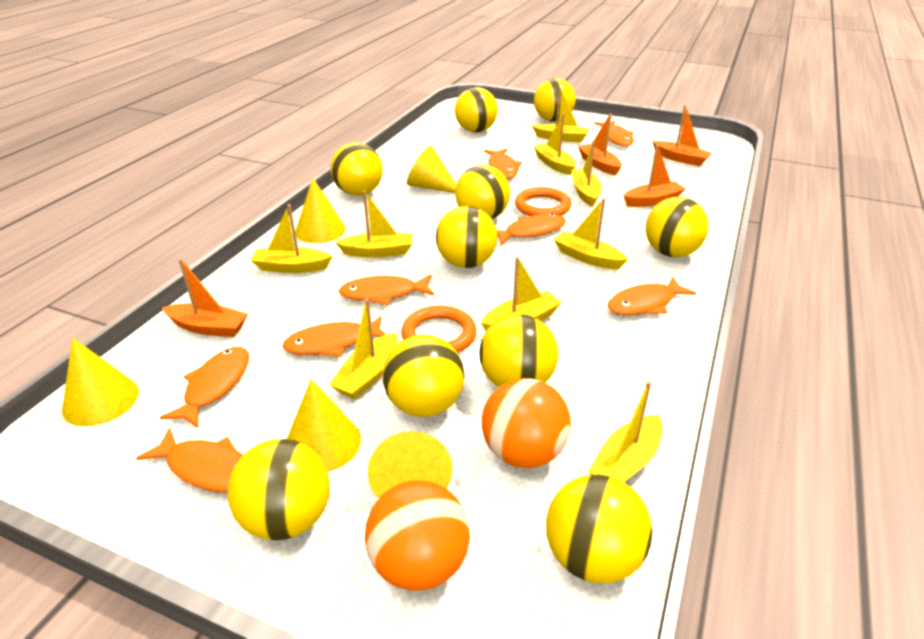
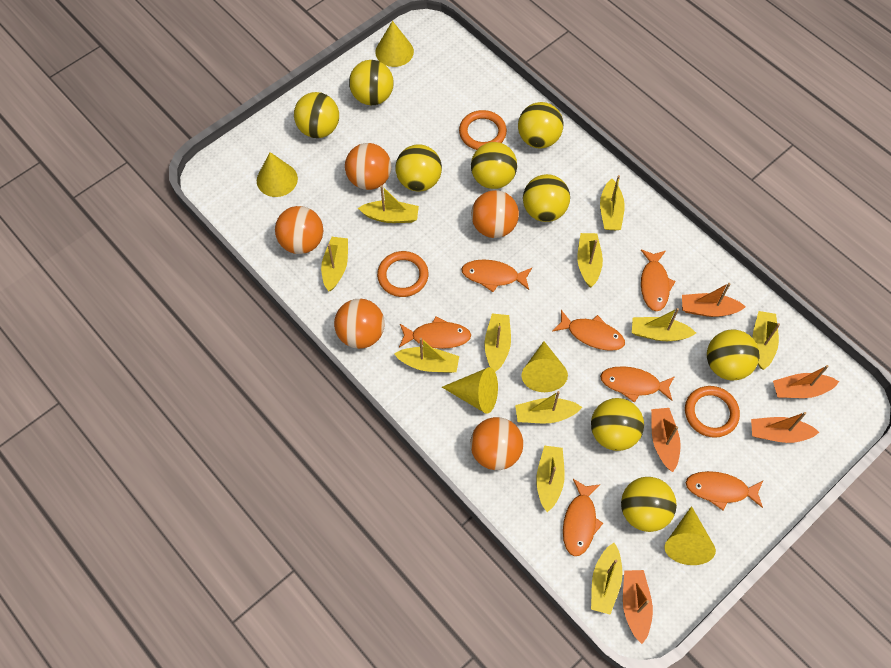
orange ball: 2 -> 5
orange boat: 4 -> 5
orange fish: 8 -> 7
orange ring: 2 -> 3
yellow ball: 10 -> 9
yellow boat: 9 -> 11

